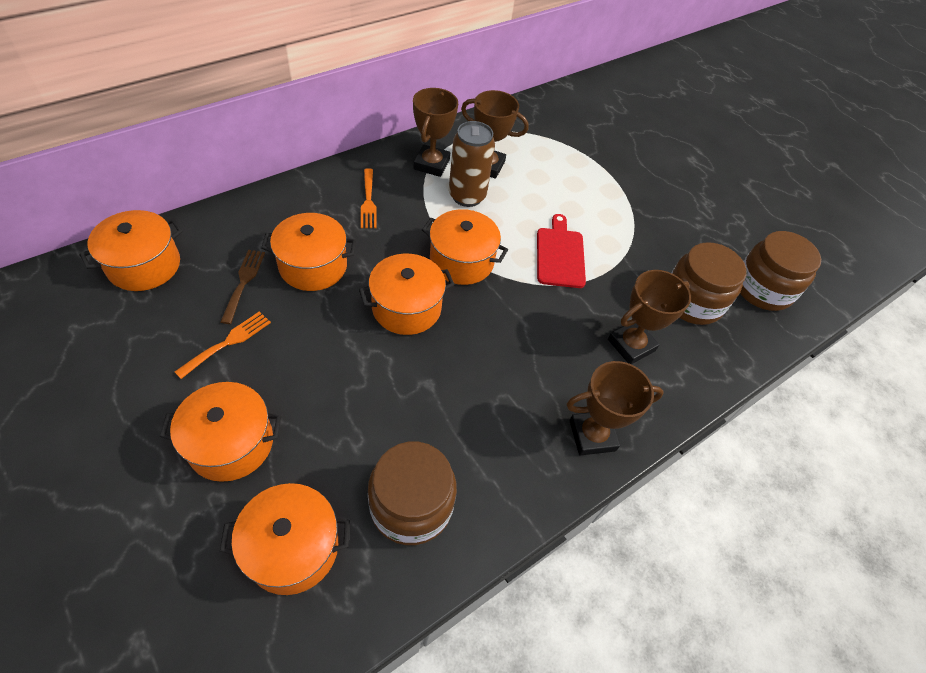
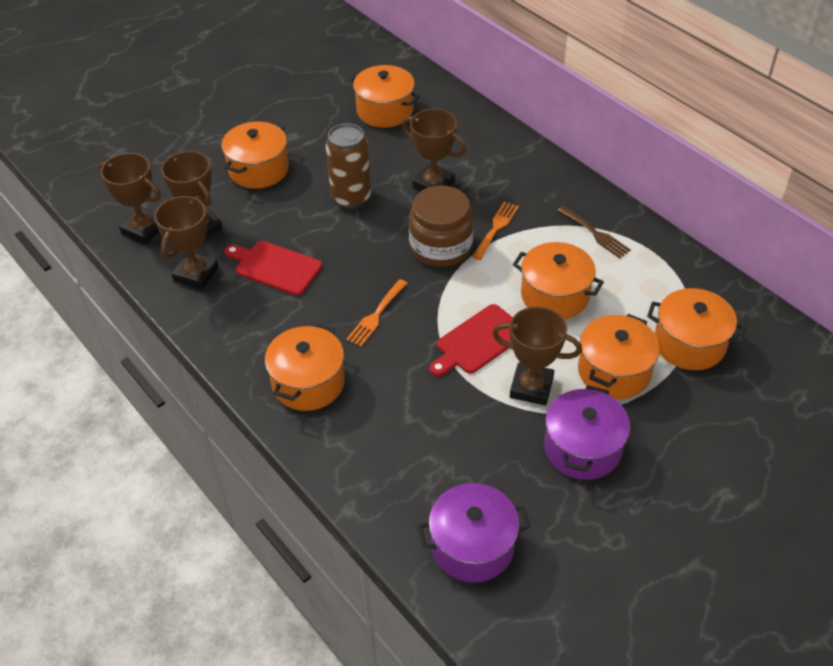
brown jar: 3 -> 1
brown trophy: 4 -> 5
purple pot: 0 -> 2
red cutting board: 1 -> 2

